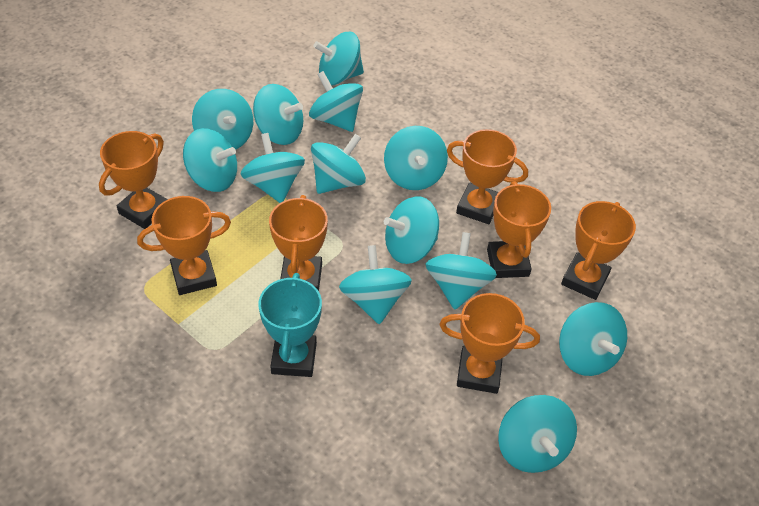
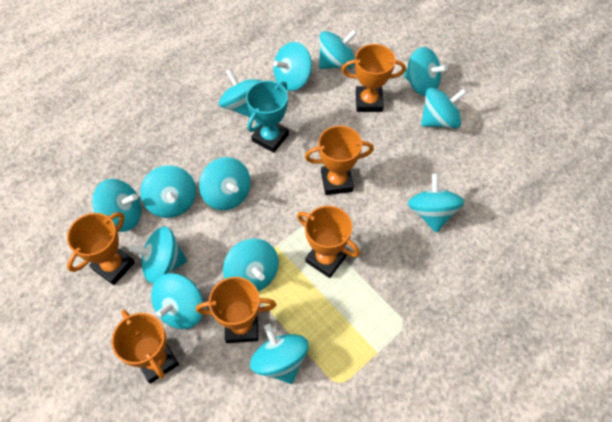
orange trophy: 7 -> 6

